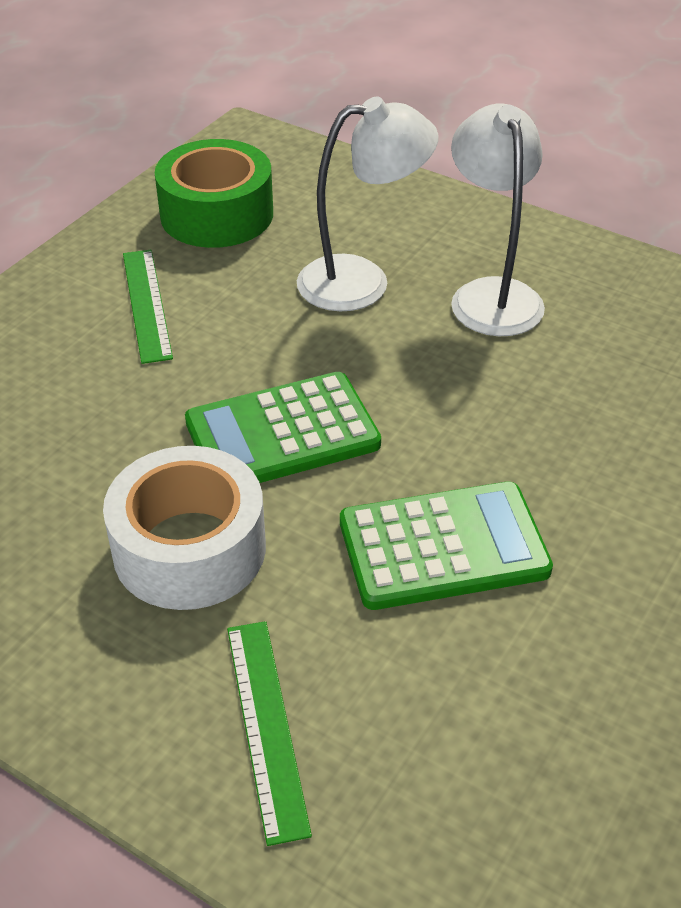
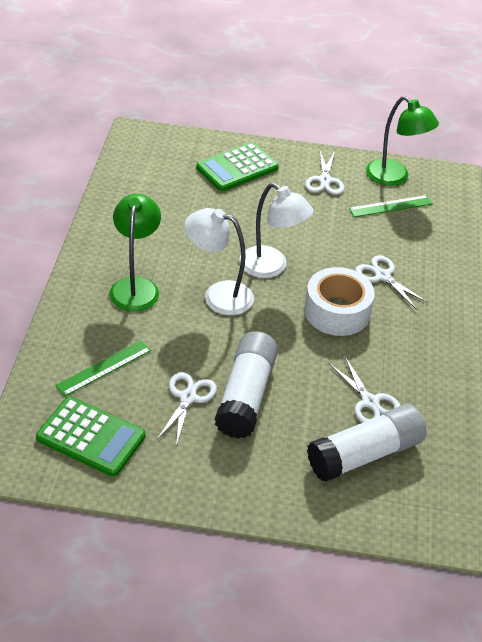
green lamp: 0 -> 2
green tape: 1 -> 0
white glue stick: 0 -> 2
white scissors: 0 -> 4

